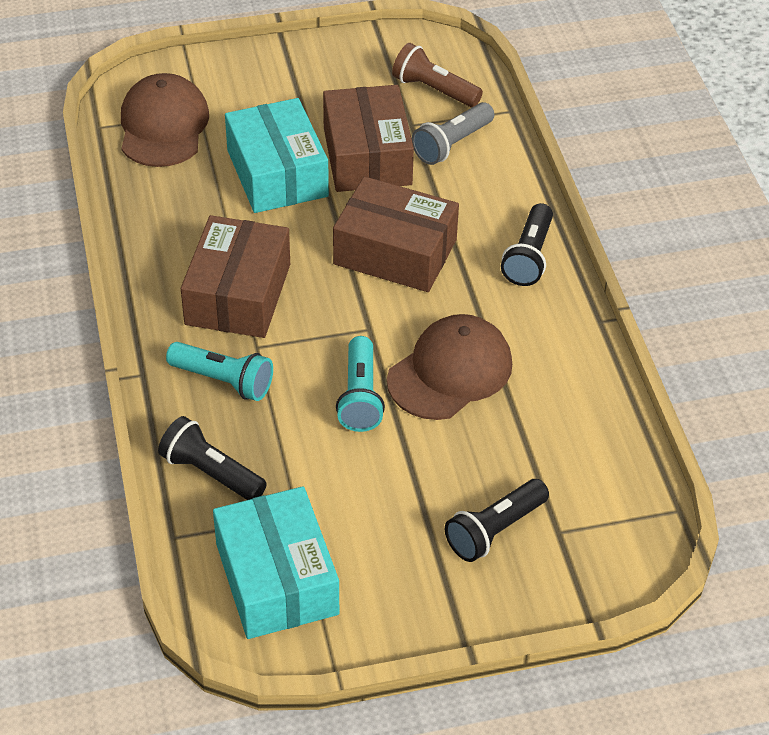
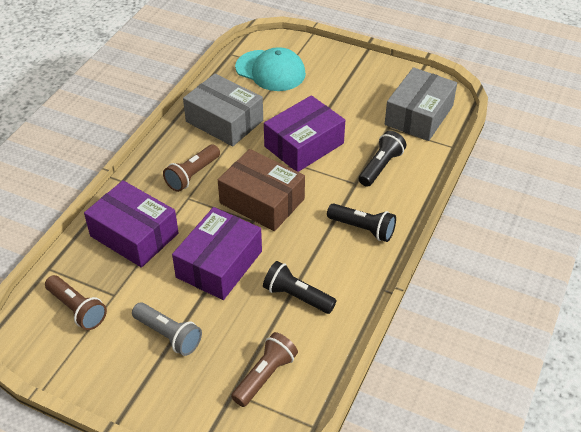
brown box: 3 -> 1
brown cap: 2 -> 0
brown flashlight: 1 -> 3
grey box: 0 -> 2
purple box: 0 -> 3
turquoise box: 2 -> 0
turquoise cap: 0 -> 1
turquoise flashlight: 2 -> 0

